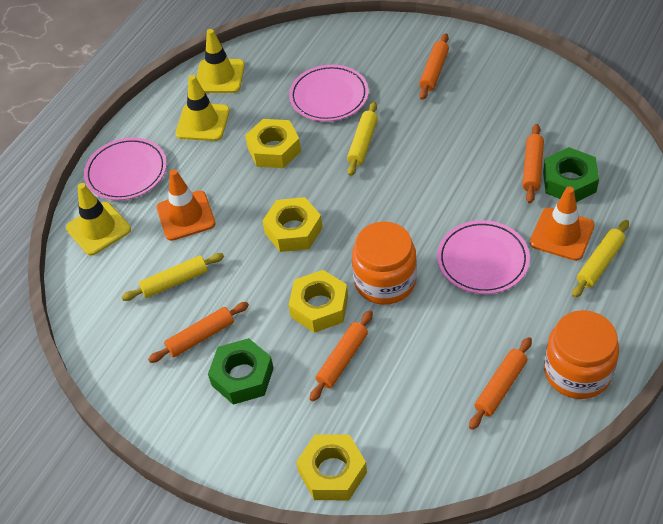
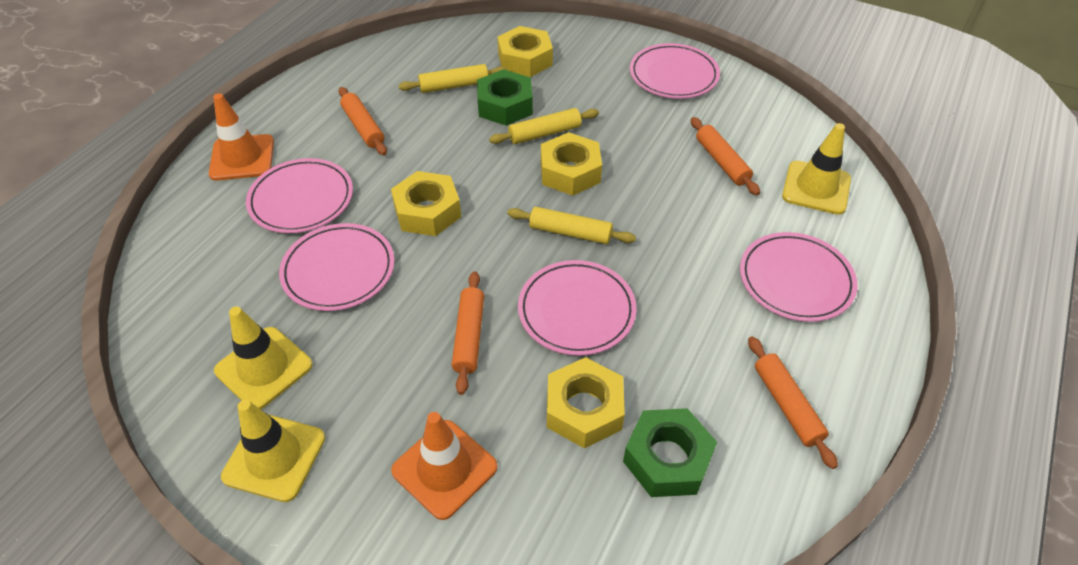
orange jar: 2 -> 0
orange rolling pin: 5 -> 4
pink plate: 3 -> 5

